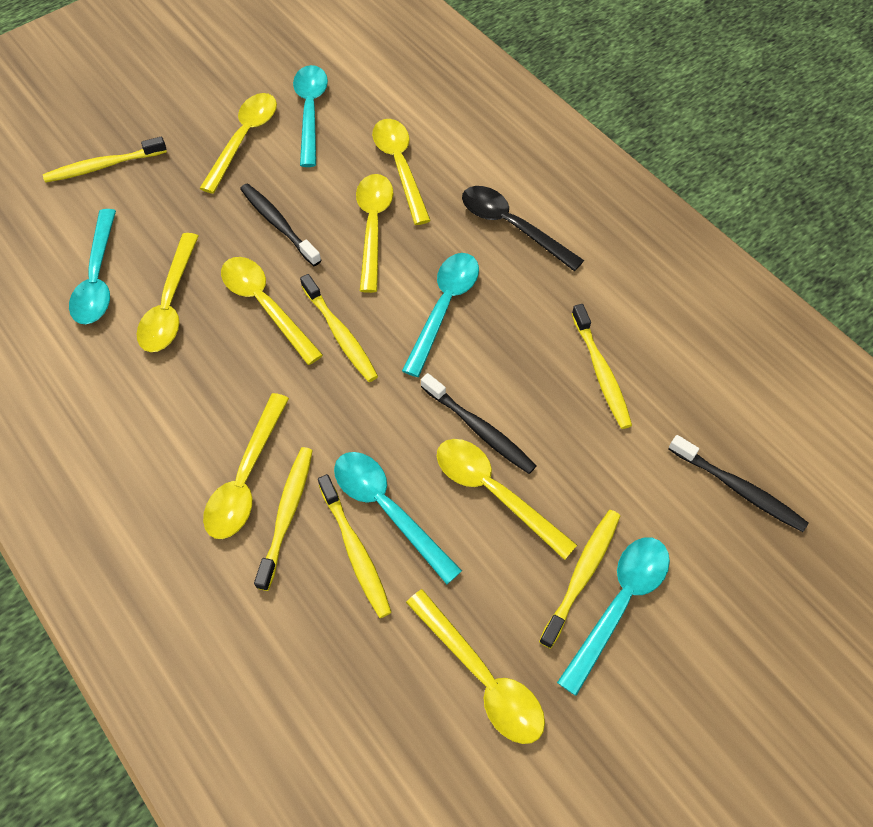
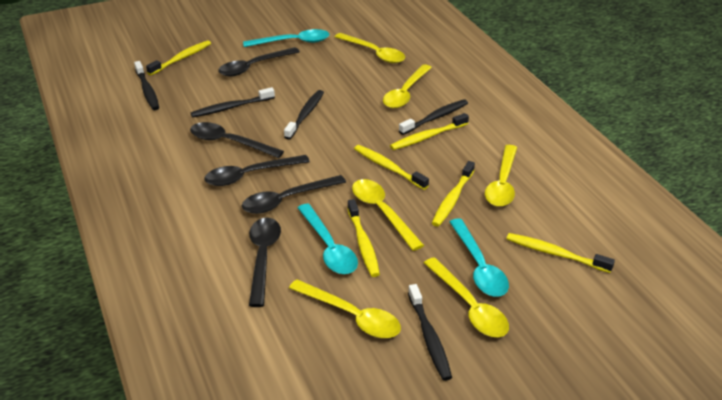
black spoon: 1 -> 5
black toothbrush: 3 -> 5
turquoise spoon: 5 -> 3
yellow spoon: 8 -> 6

